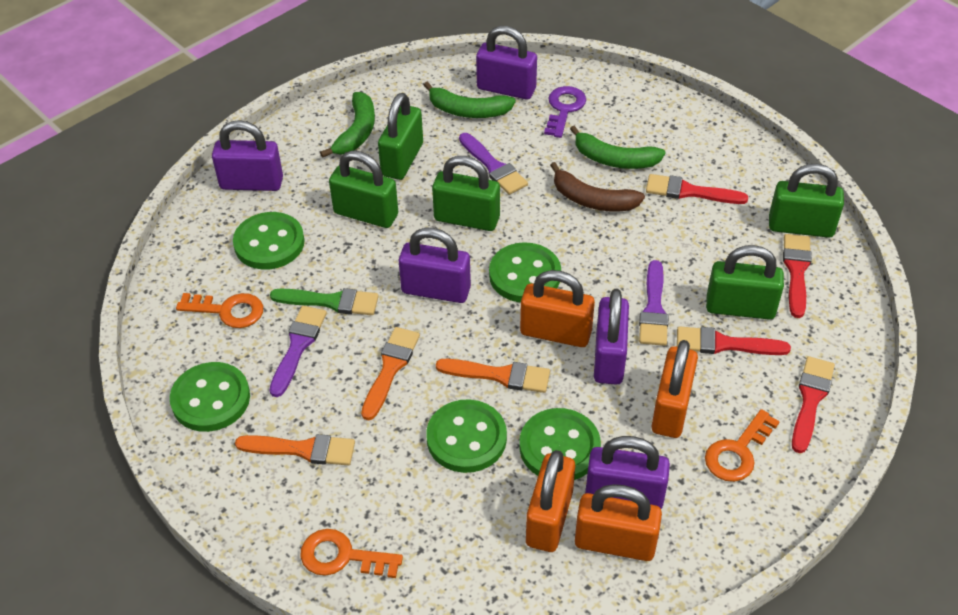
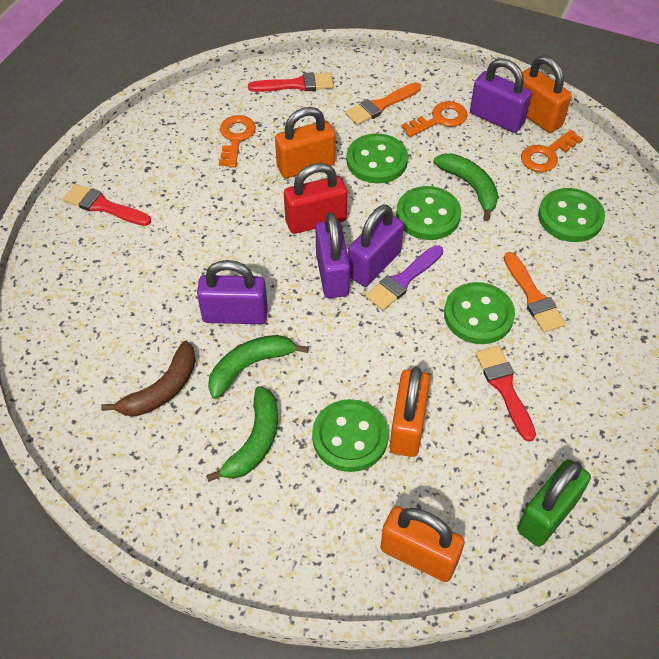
green brush: 1 -> 0
green padlock: 5 -> 1
orange brush: 3 -> 2
purple brush: 3 -> 1
purple key: 1 -> 0
purple padlock: 5 -> 4
red brush: 4 -> 3
red padlock: 0 -> 1

